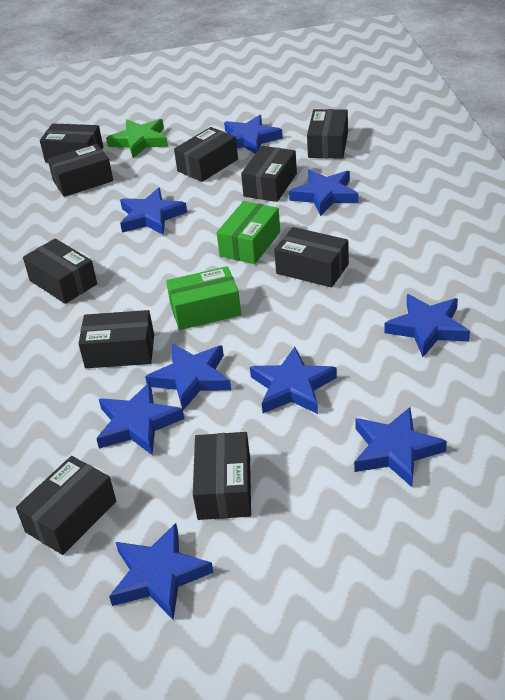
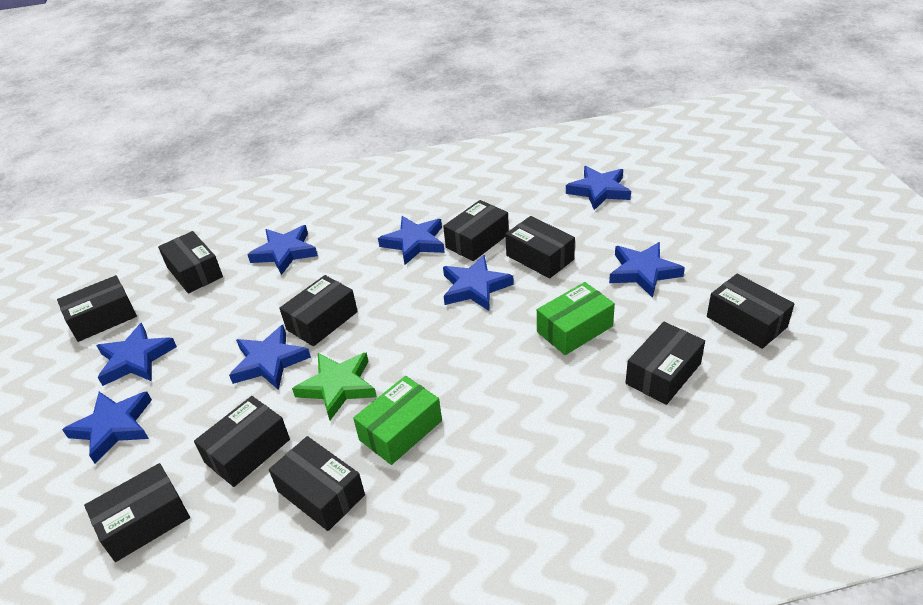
blue star: 9 -> 8

